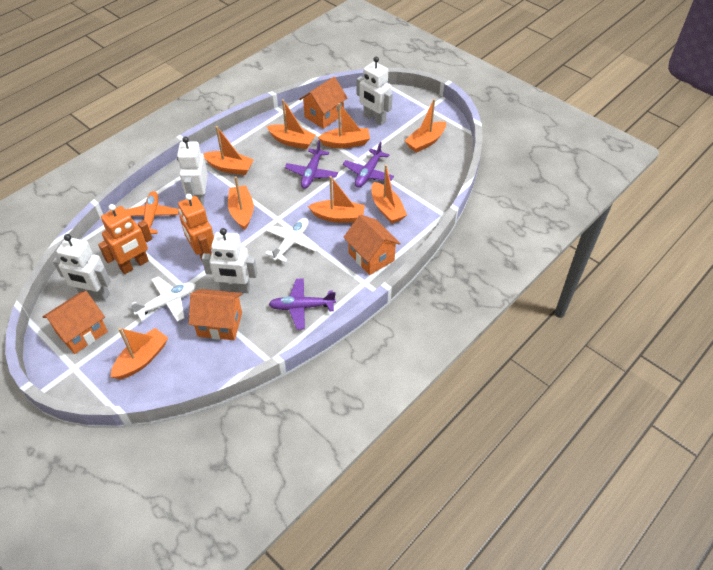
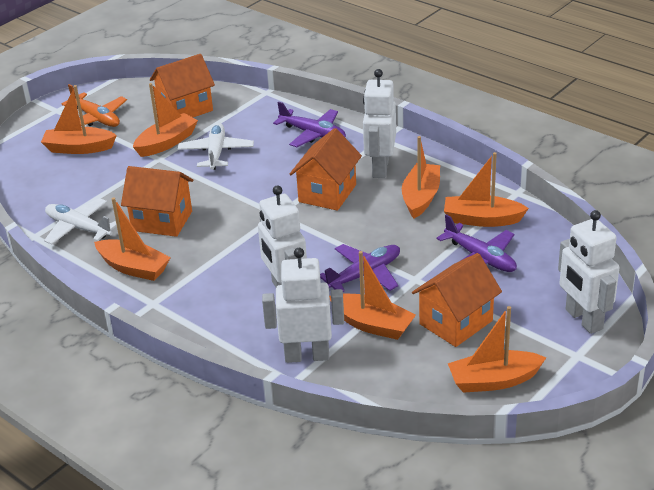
orange boat: 8 -> 7
orange robot: 2 -> 0

